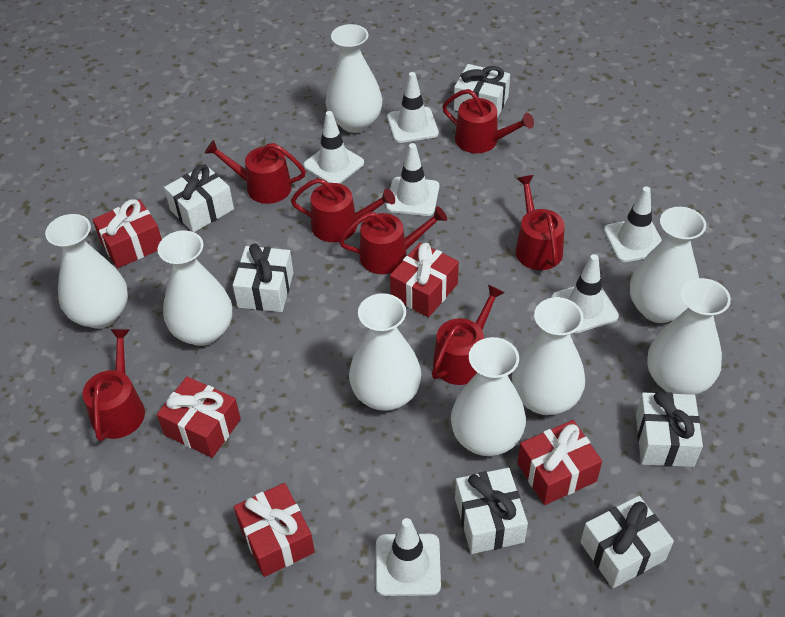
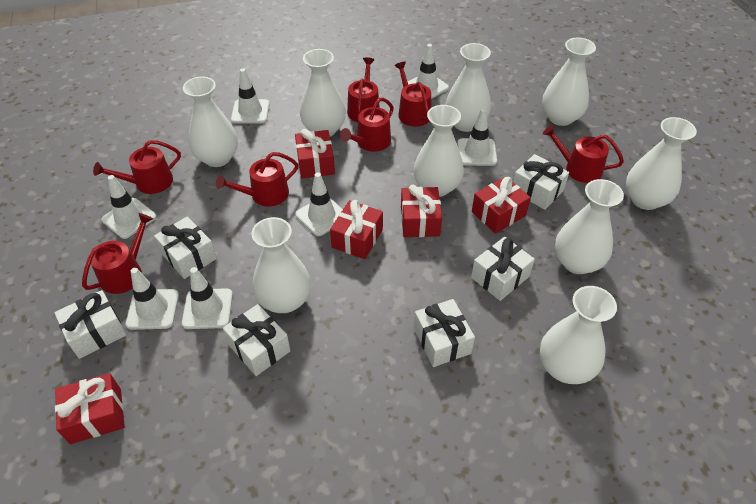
white traffic cone: 6 -> 7
white vase: 8 -> 9

